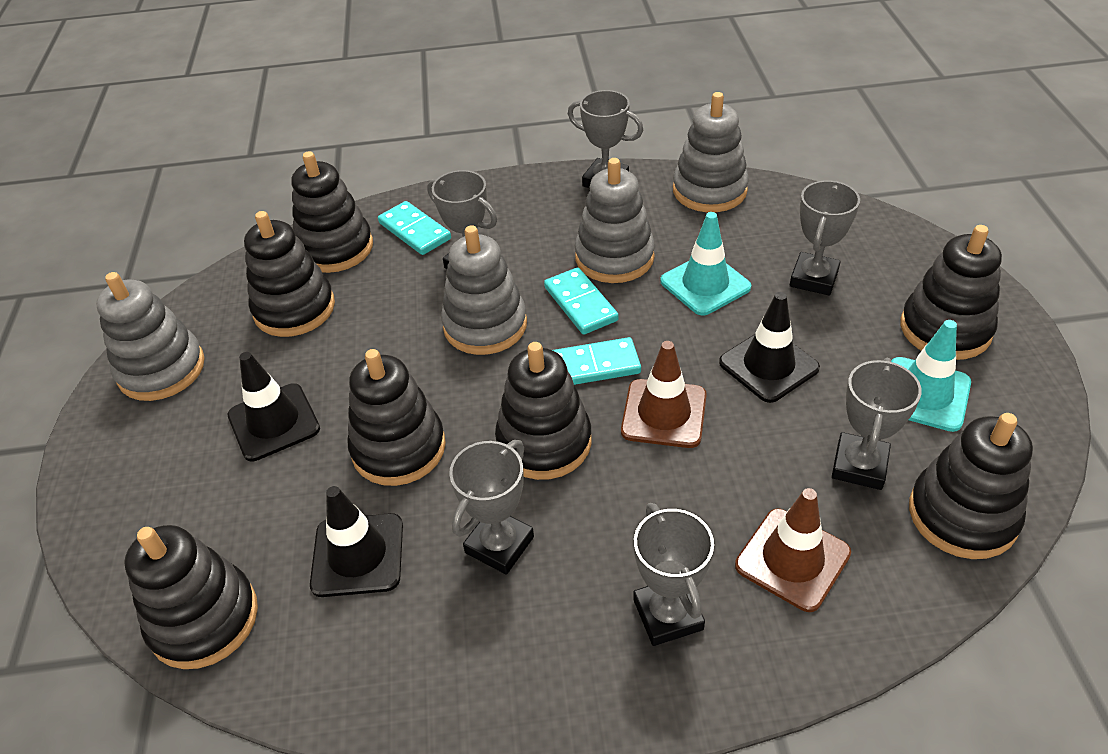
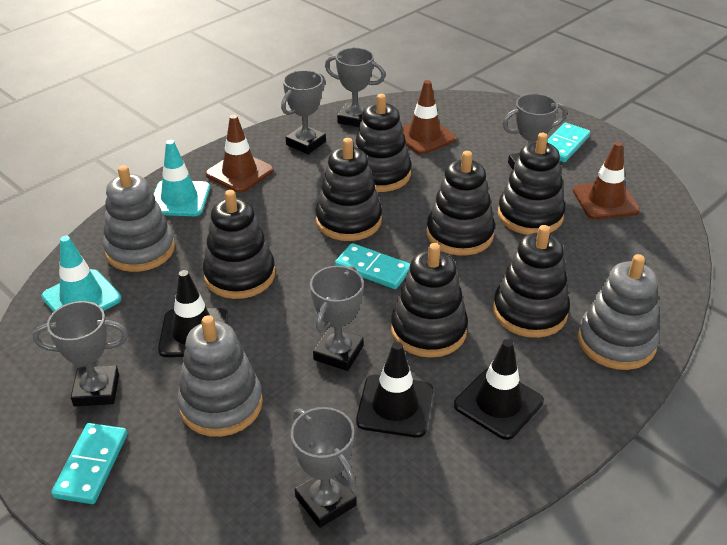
brown traffic cone: 2 -> 3
grey stacking toy: 4 -> 3

